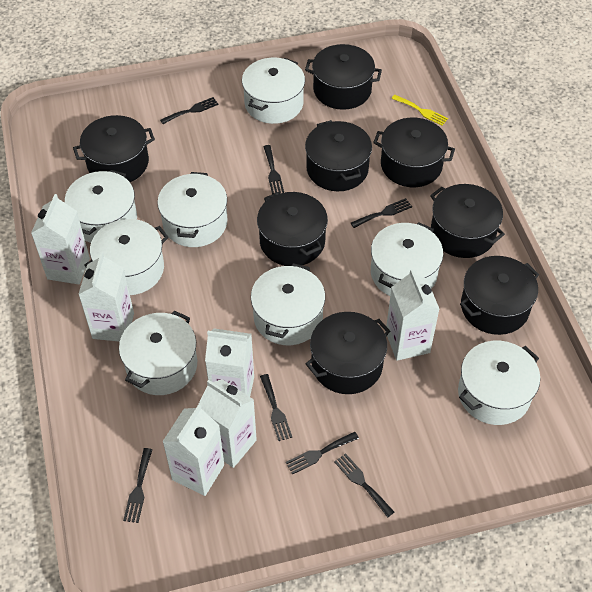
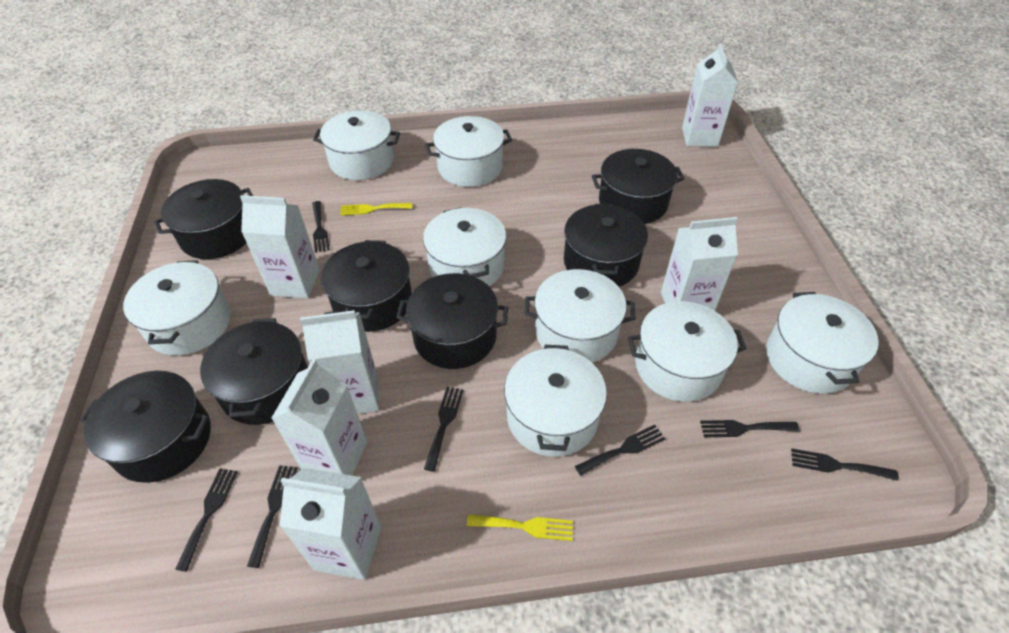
black pot: 8 -> 7
yellow fork: 1 -> 2

